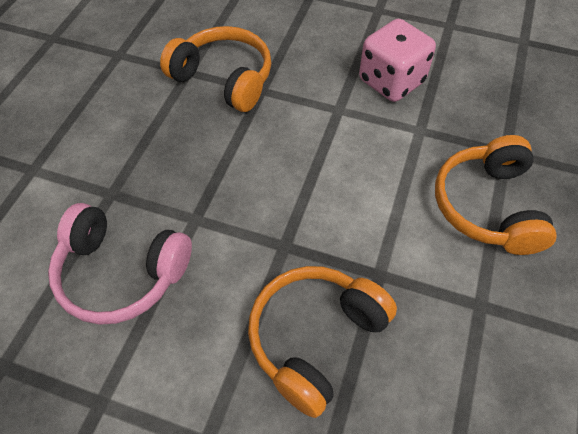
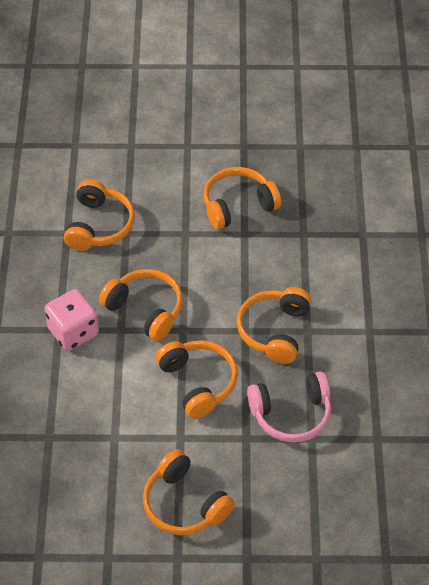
orange headphones: 3 -> 6

